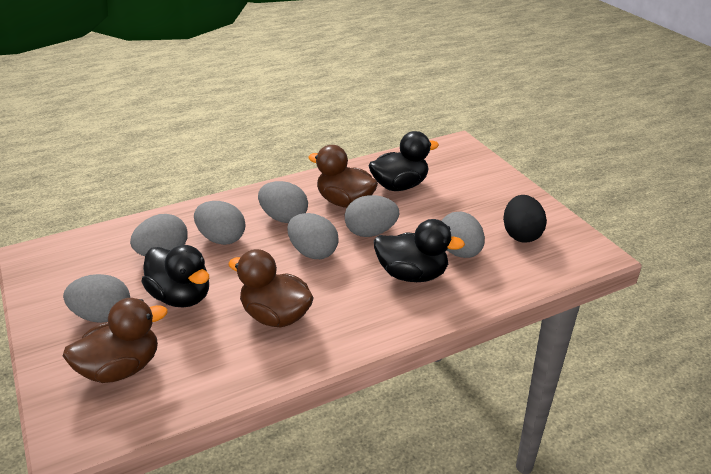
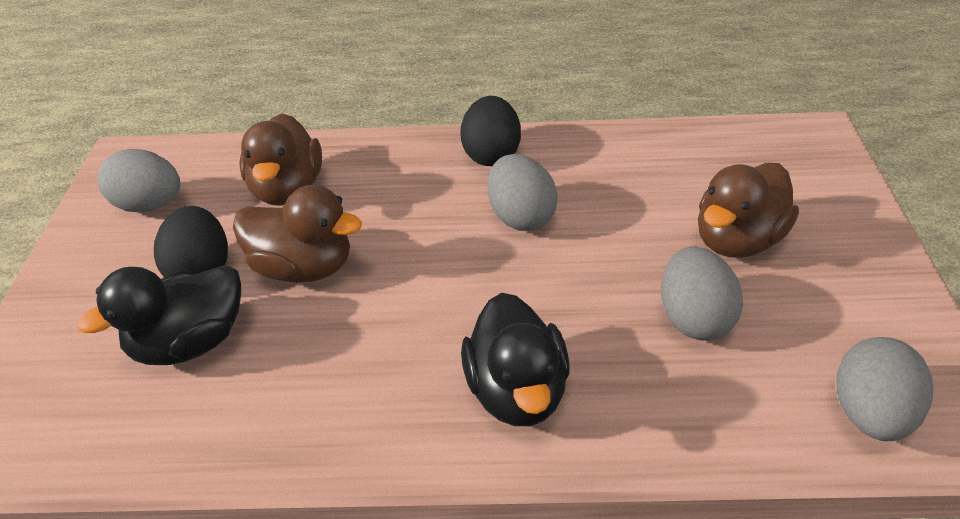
black duck: 3 -> 2
black egg: 1 -> 2
grey egg: 7 -> 4

